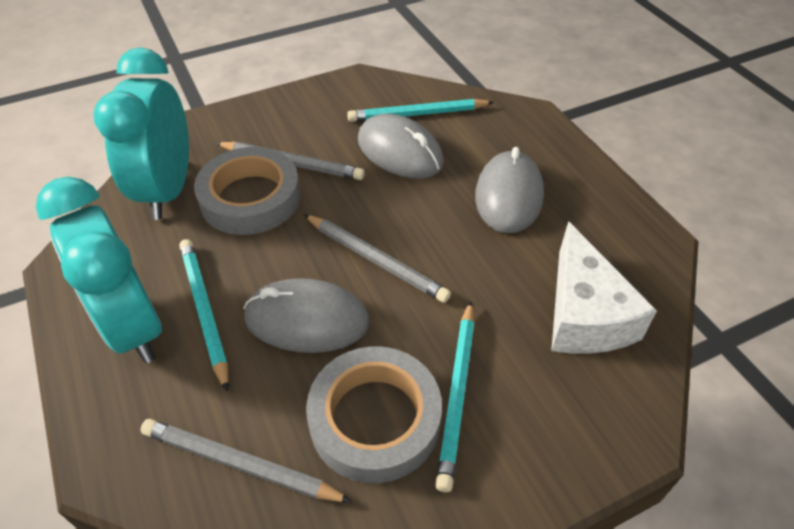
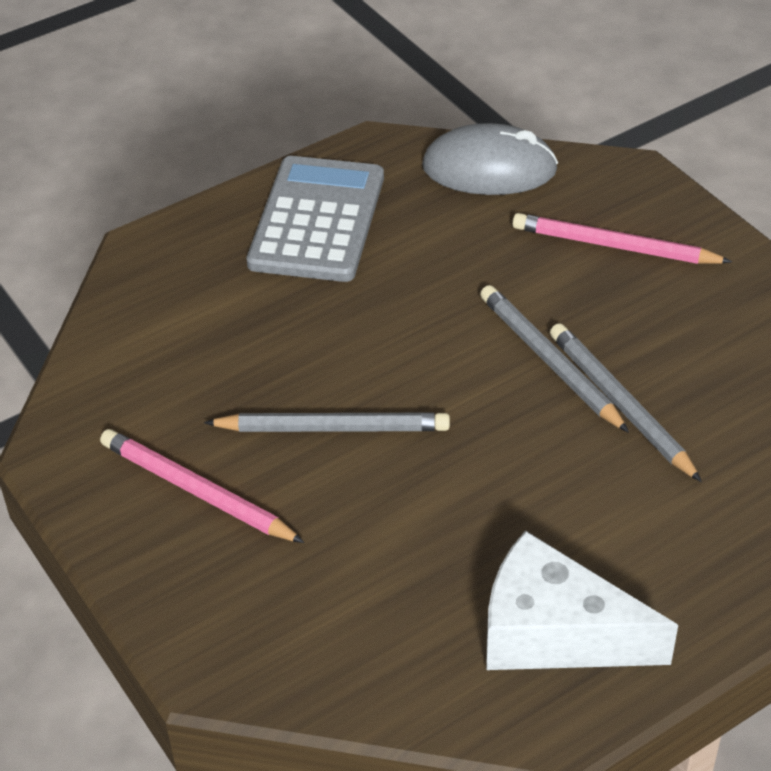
grey calculator: 0 -> 1
grey mouse: 3 -> 1
grey tape: 2 -> 0
pink pencil: 0 -> 2
turquoise clock: 2 -> 0
turquoise pencil: 3 -> 0

